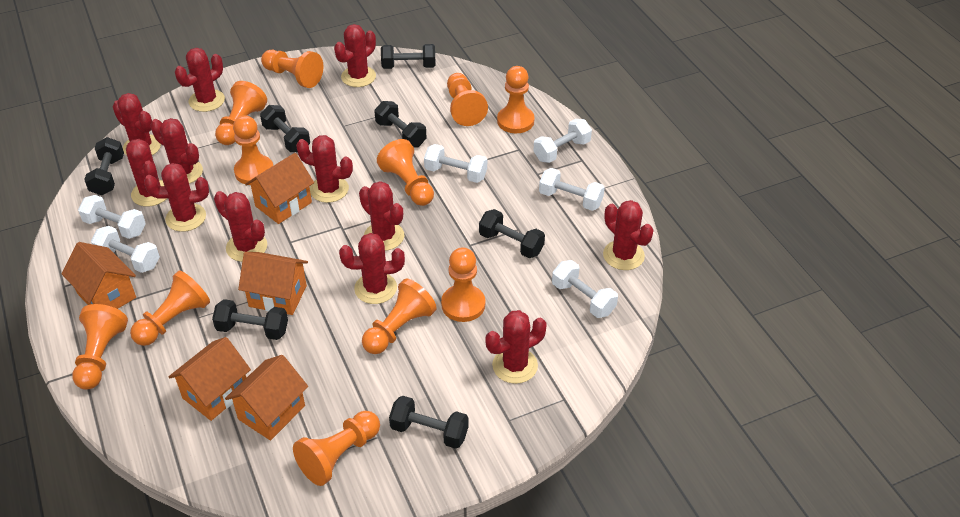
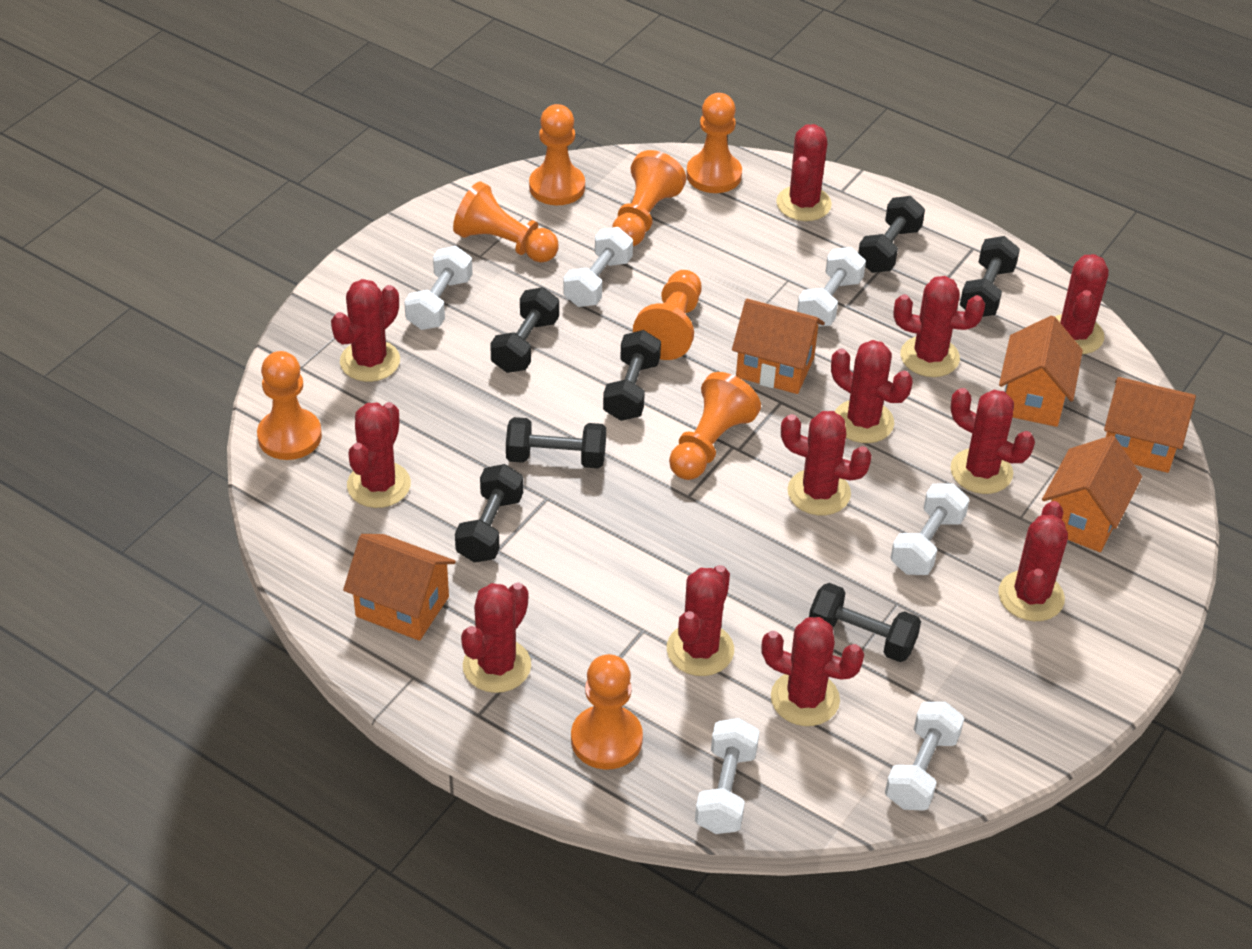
orange pawn: 11 -> 8

